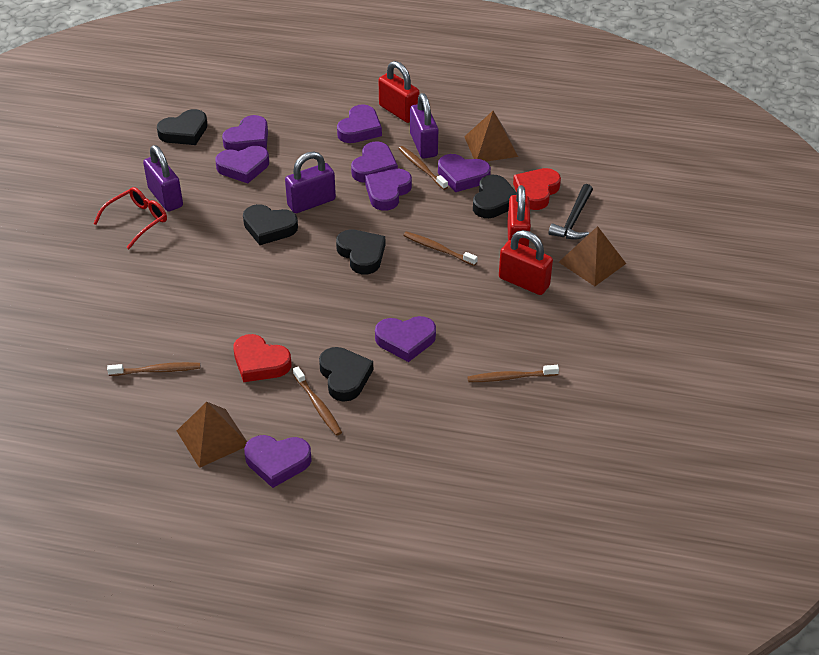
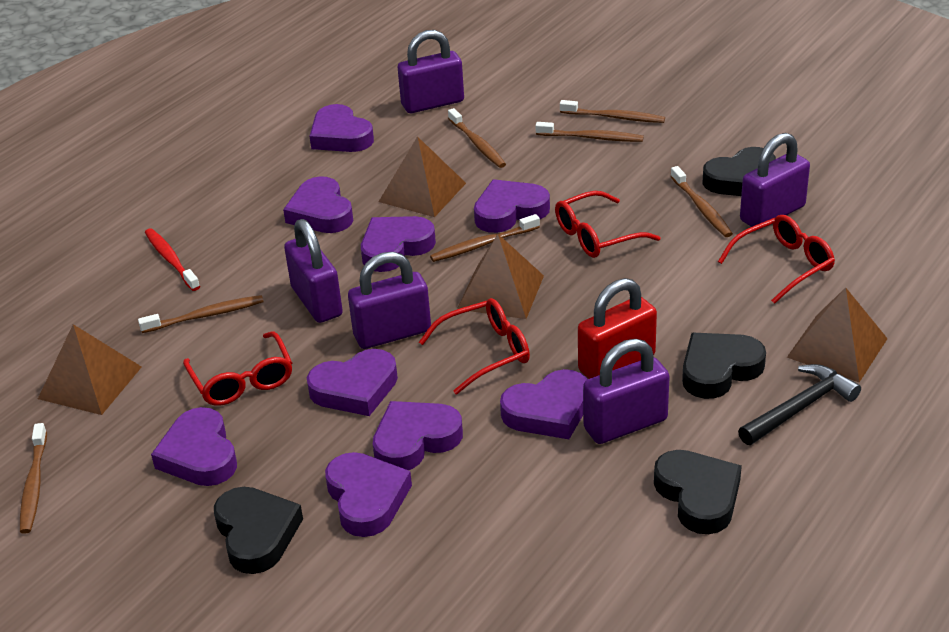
black heart: 5 -> 4
brown pyramid: 3 -> 4
brown toothbrush: 5 -> 7
purple heart: 8 -> 9
purple padlock: 3 -> 5
red glasses: 1 -> 4
red heart: 2 -> 0
red padlock: 3 -> 1
red toothbrush: 0 -> 1

